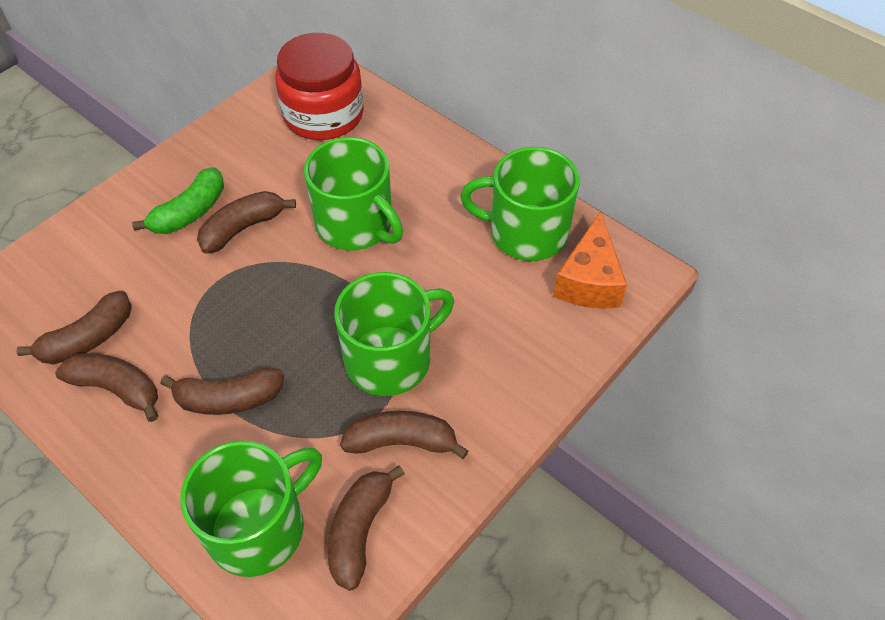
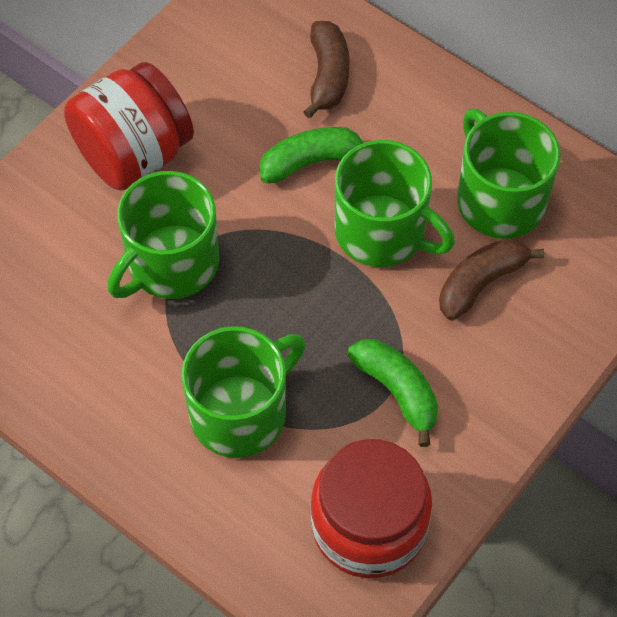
brown banana: 6 -> 2
green banana: 1 -> 2
orange cheese: 1 -> 0
red jar: 1 -> 2

